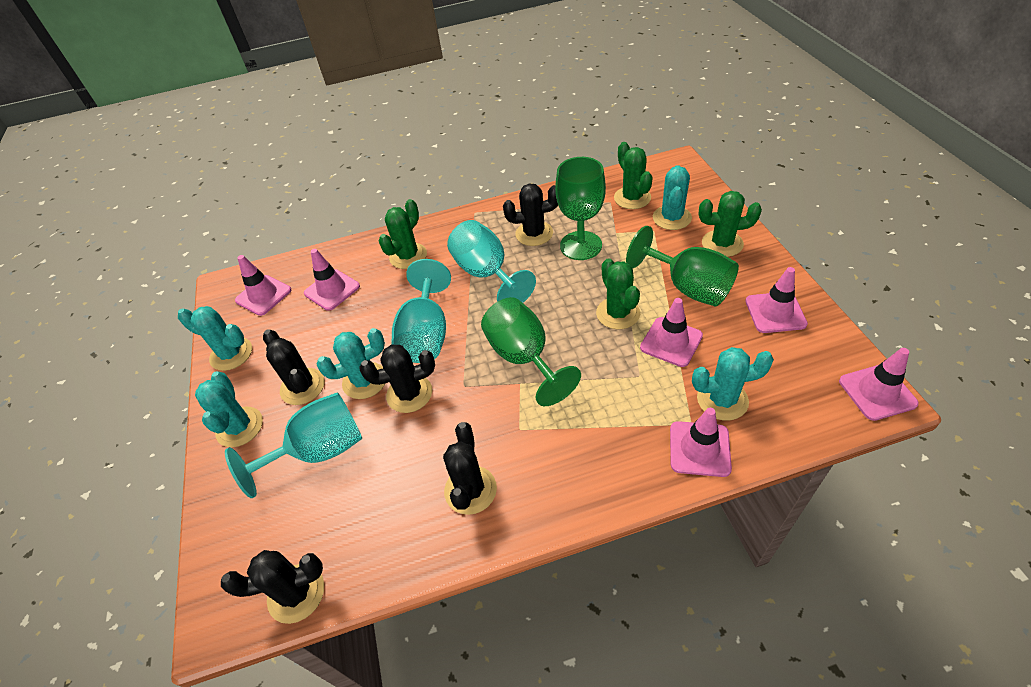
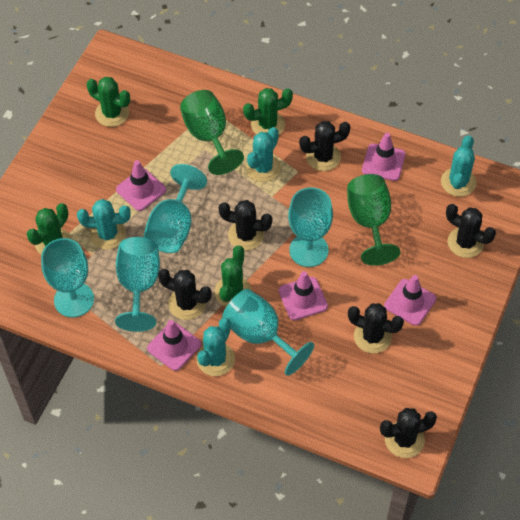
black cactus: 5 -> 6
green goblet: 3 -> 2
pink traffic cone: 6 -> 5
turquoise cactus: 5 -> 4
turquoise goblet: 3 -> 5

